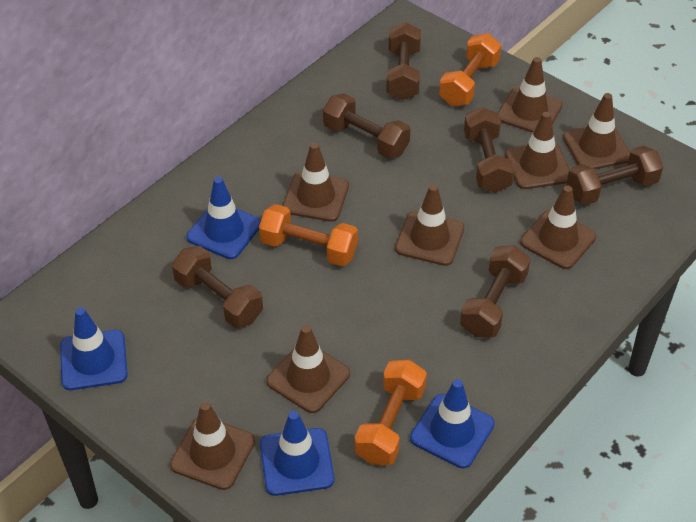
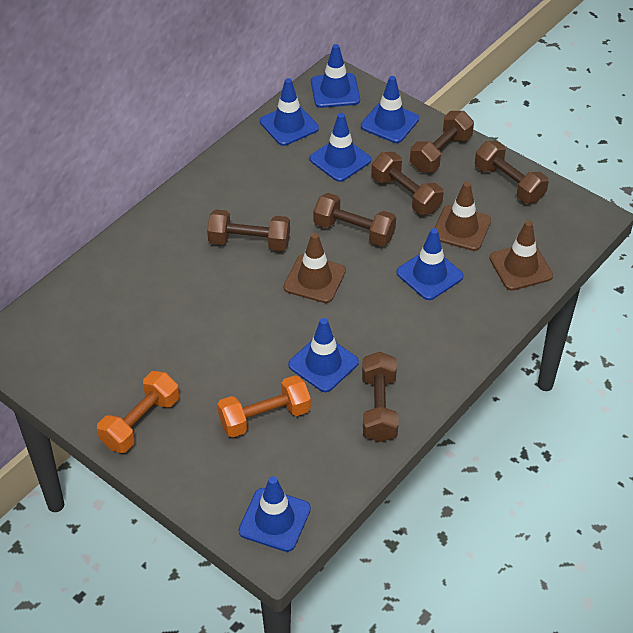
blue traffic cone: 4 -> 7
brown traffic cone: 8 -> 3
orange dumbbell: 3 -> 2

